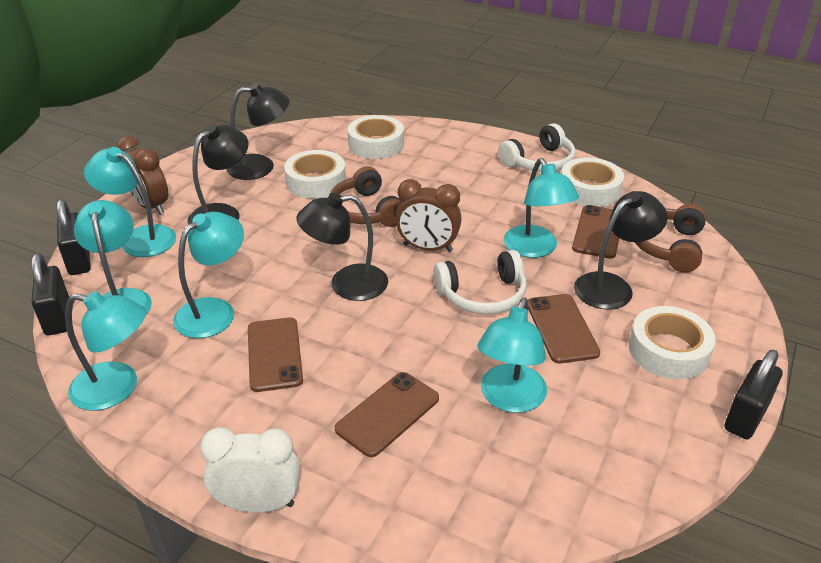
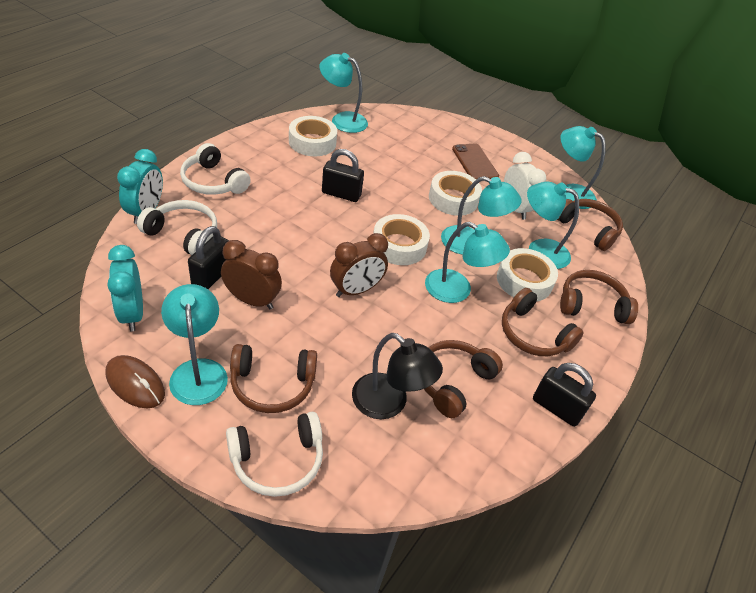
black lamp: 4 -> 1
brown headphones: 2 -> 5
brown mouse: 0 -> 1
brown phone: 4 -> 1
turquoise clock: 0 -> 2
white headphones: 2 -> 3

